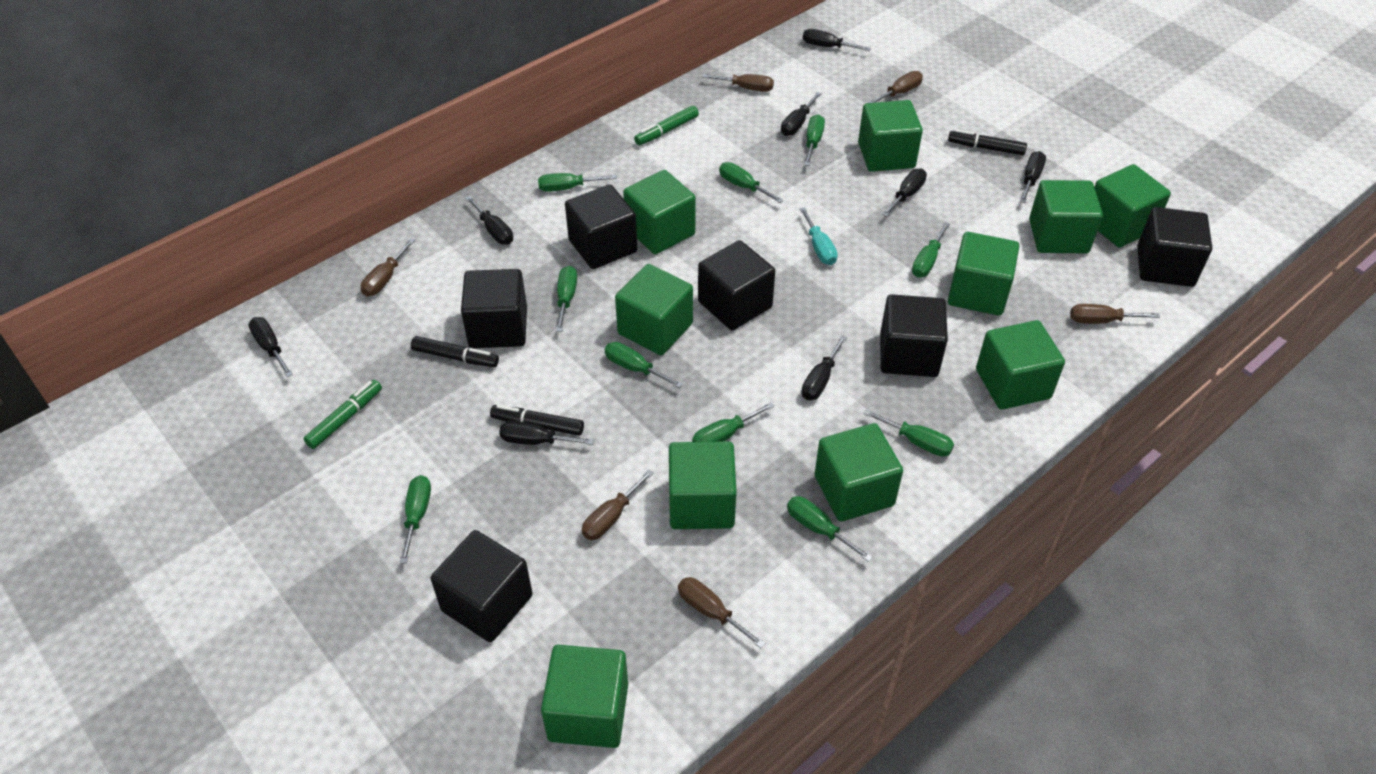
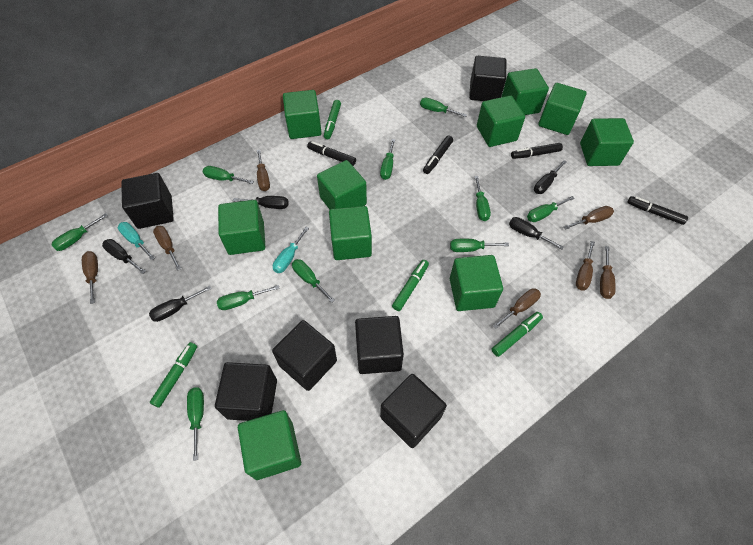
black marker: 3 -> 4
black screwdriver: 8 -> 5
brown screwdriver: 6 -> 7
green marker: 2 -> 4
turquoise screwdriver: 1 -> 2

